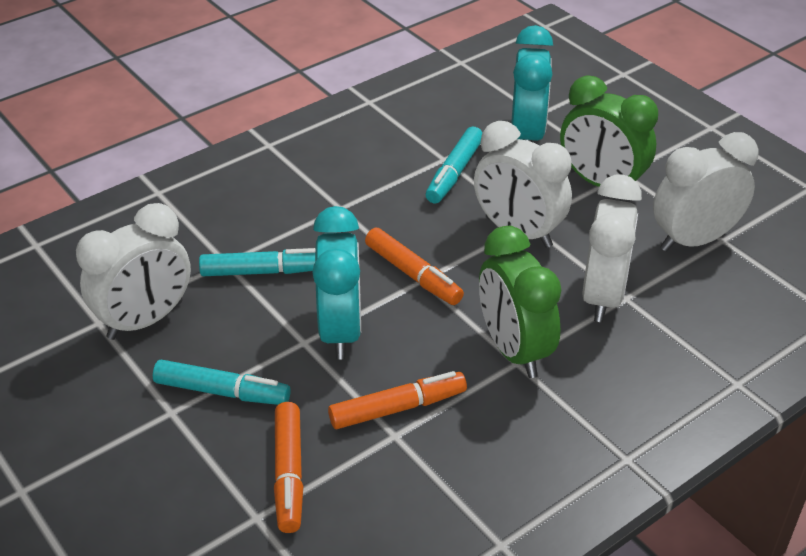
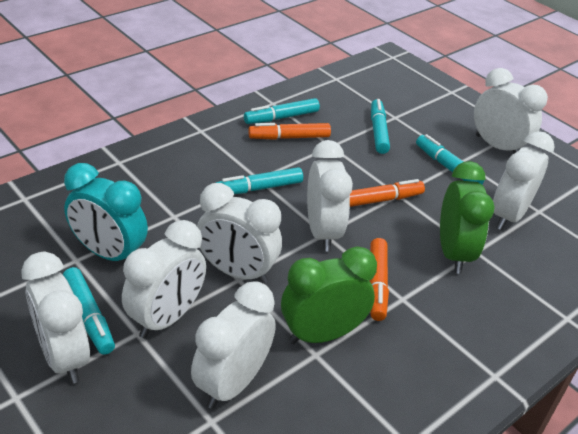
turquoise clock: 2 -> 1
turquoise marker: 3 -> 5
white clock: 4 -> 7

